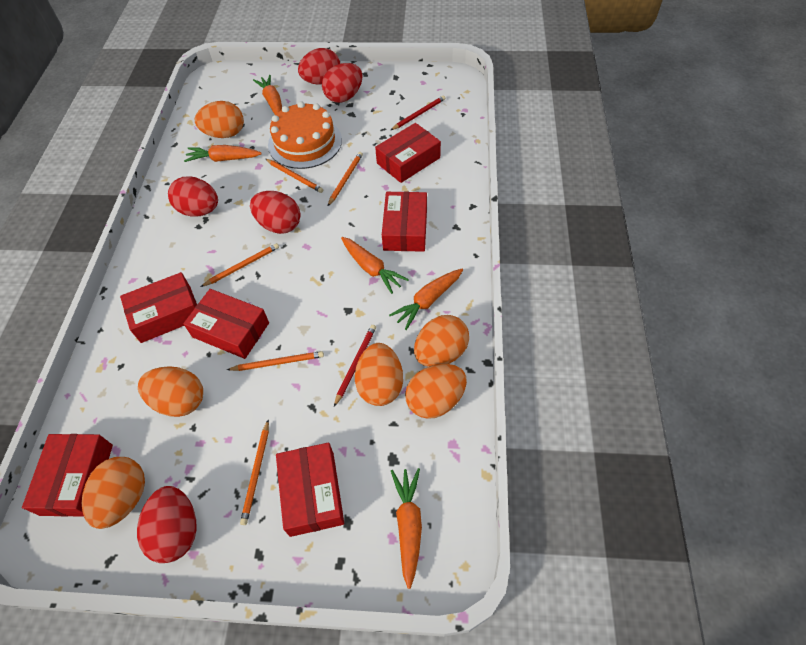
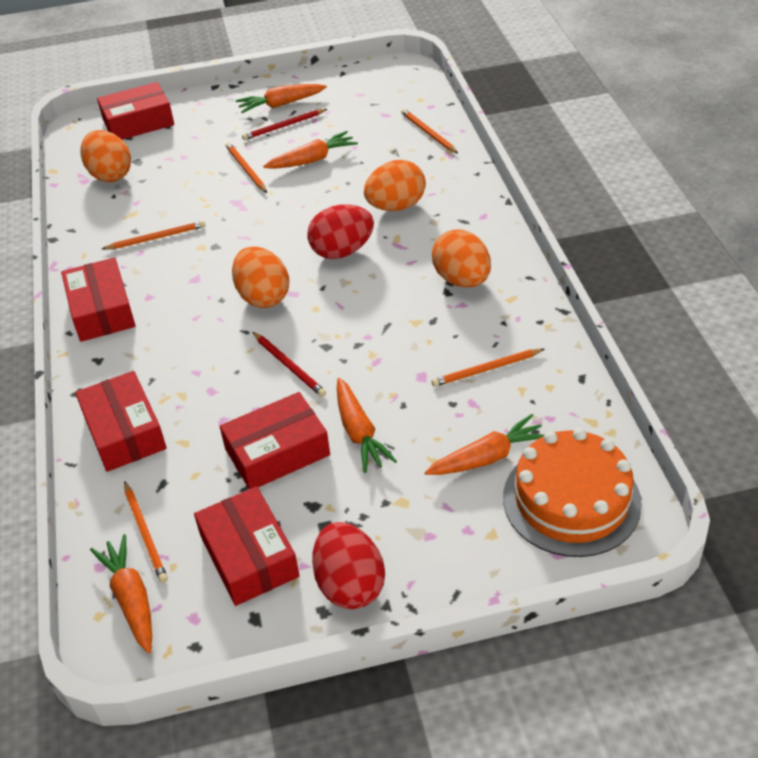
orange egg: 6 -> 4
red box: 6 -> 5
red egg: 5 -> 2

